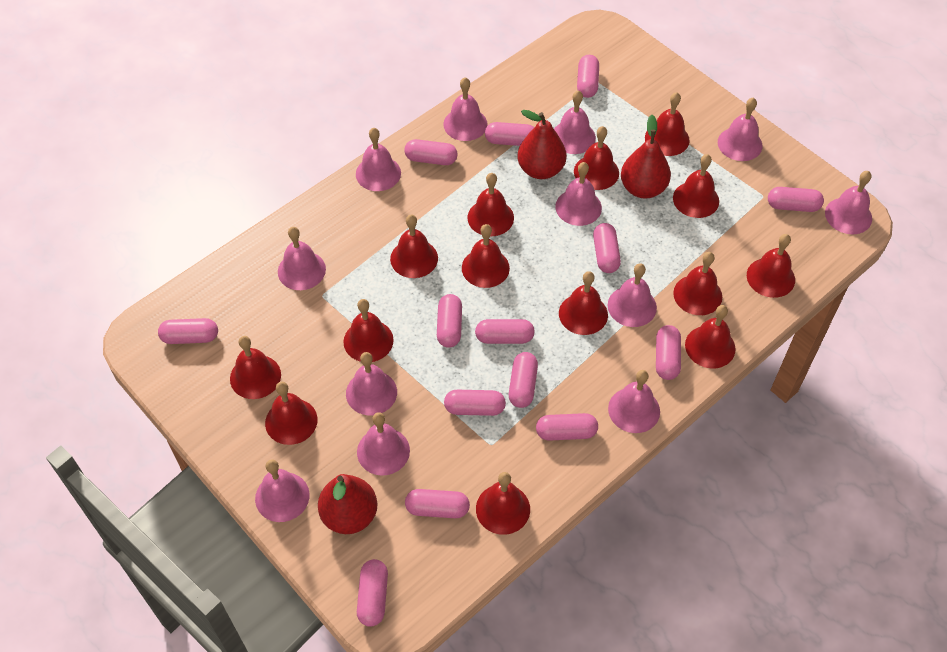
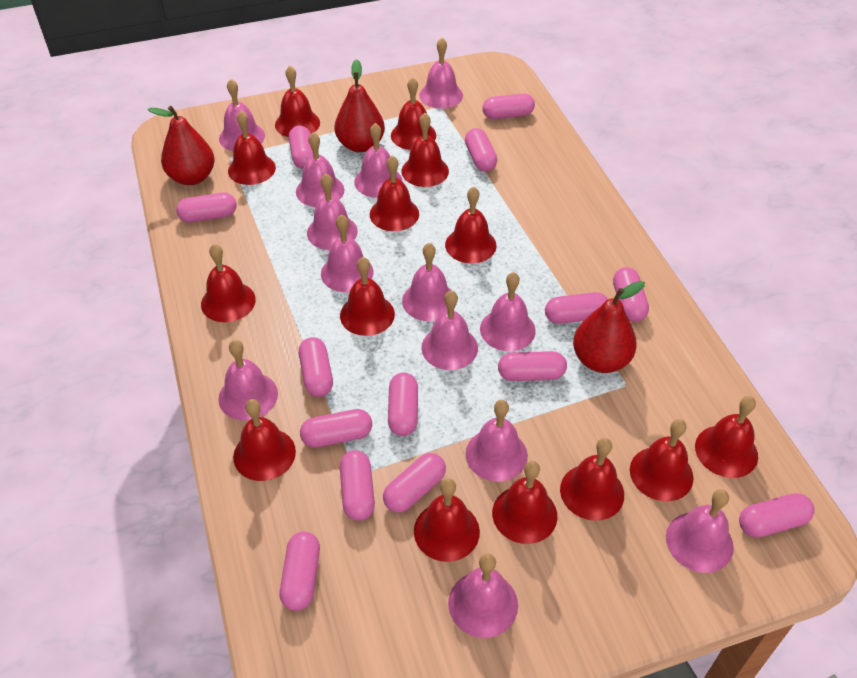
pink bell: 12 -> 13

